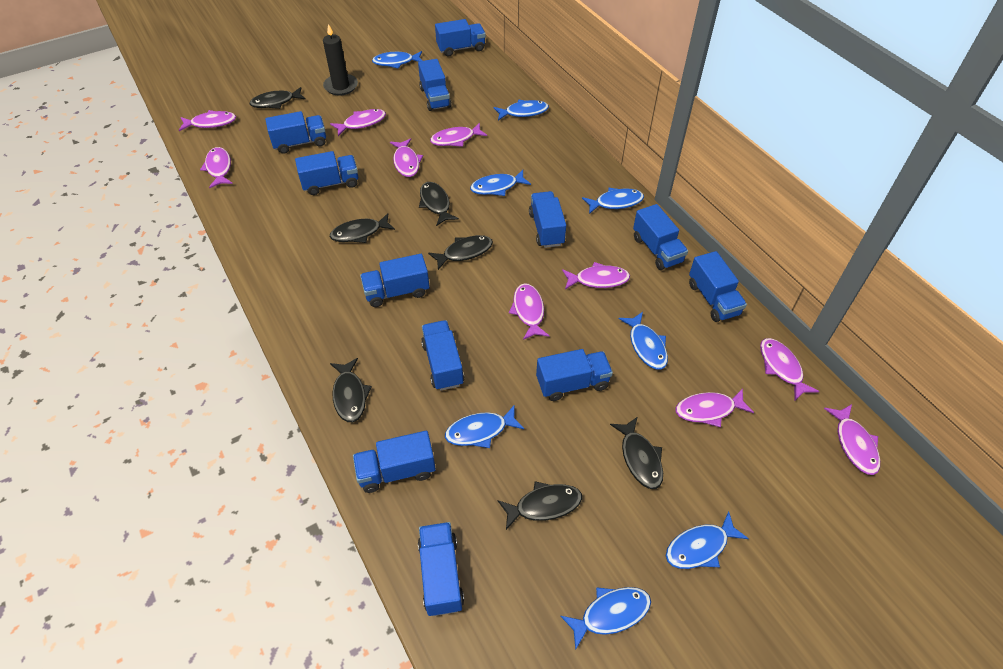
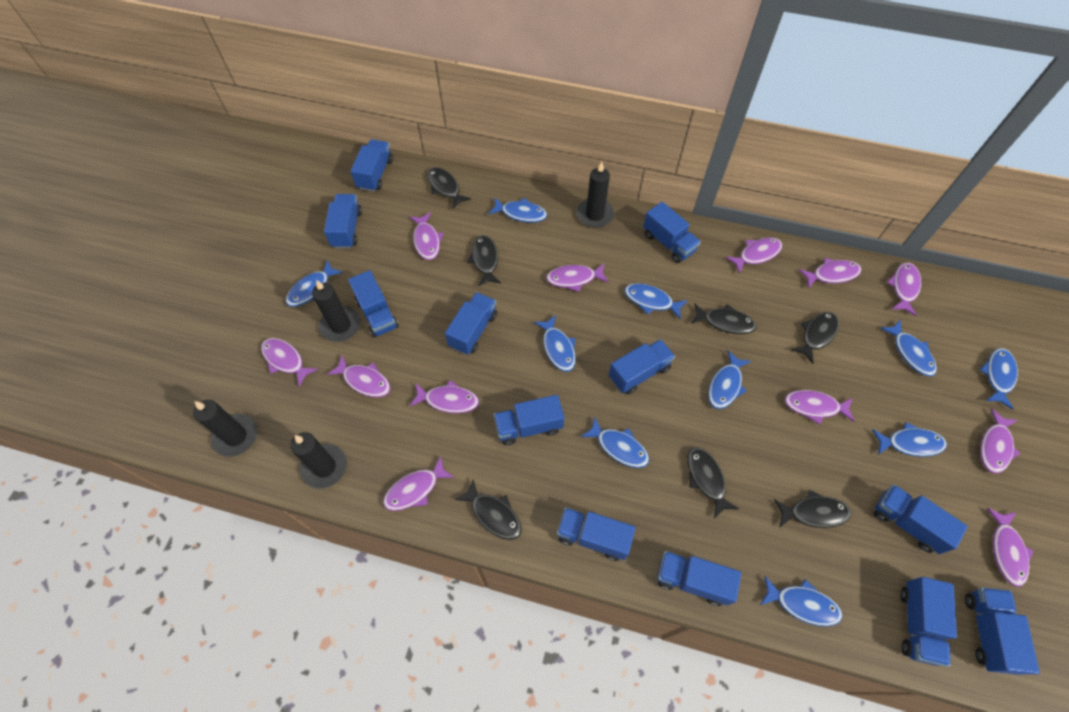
black candle: 1 -> 4
blue fish: 8 -> 10
purple fish: 10 -> 12

